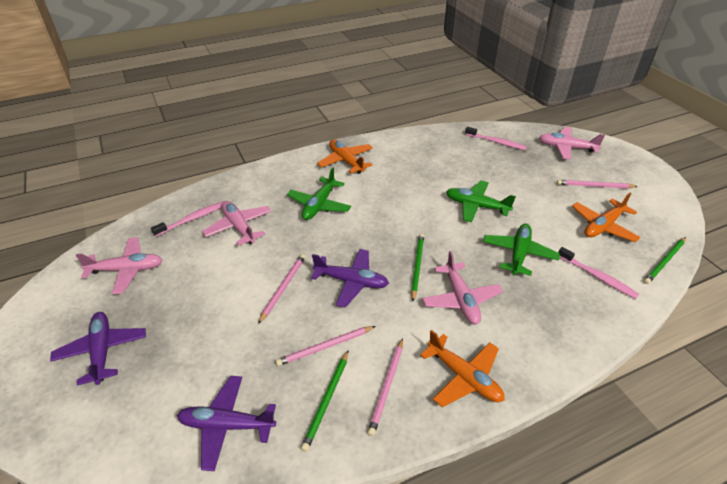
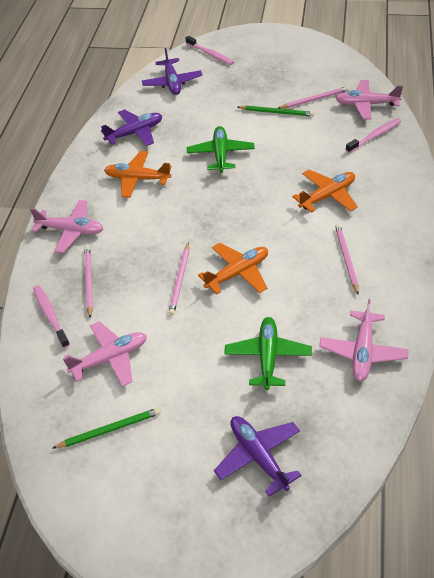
green pencil: 3 -> 2
green plane: 3 -> 2

